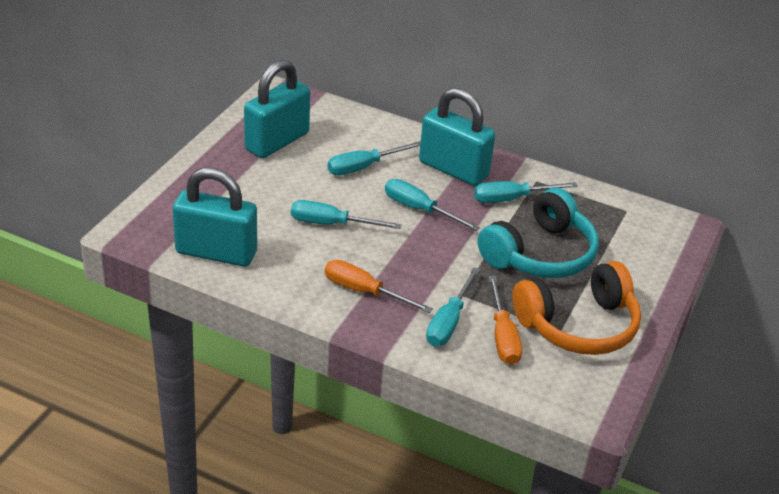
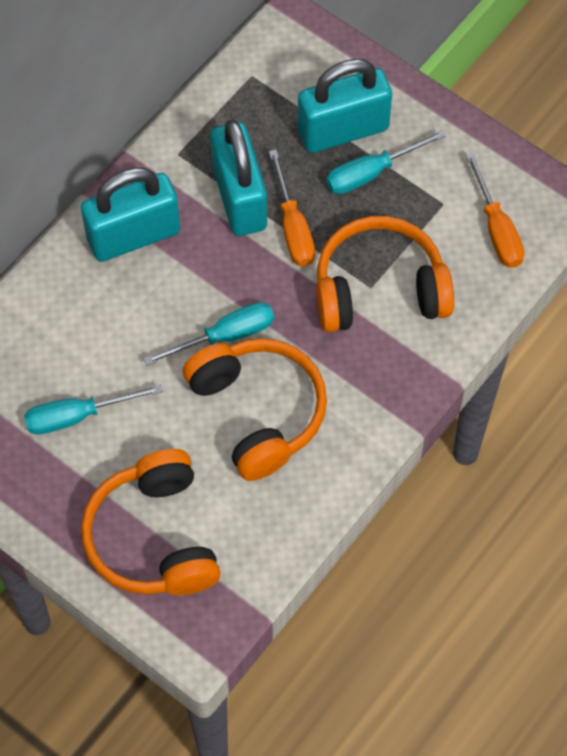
orange headphones: 1 -> 3
turquoise headphones: 1 -> 0
turquoise screwdriver: 5 -> 3

